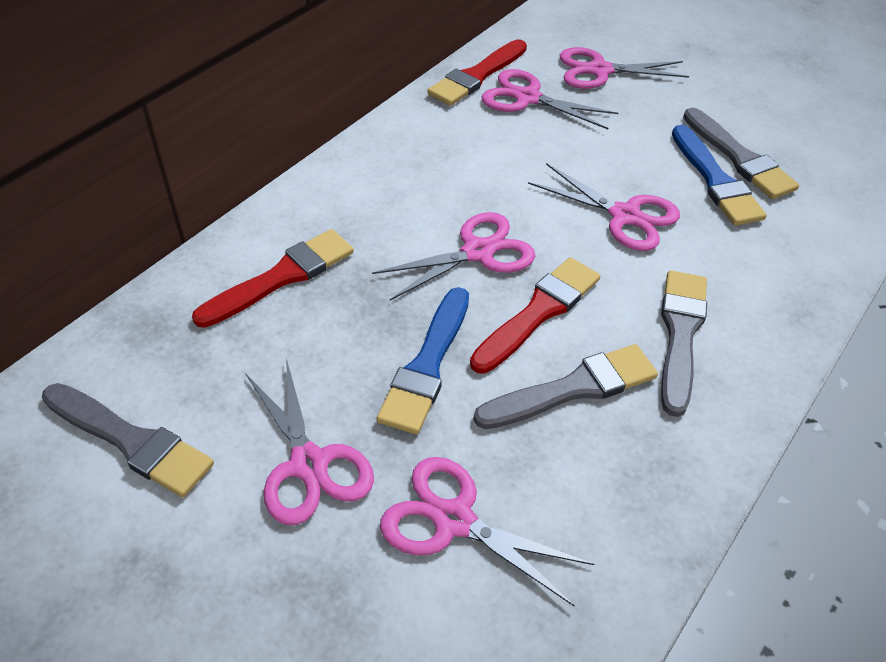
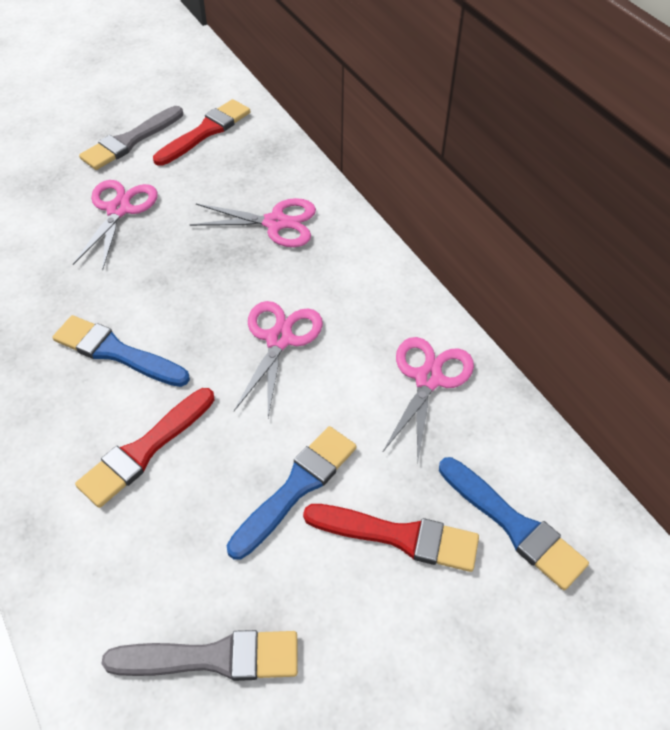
blue brush: 2 -> 3
grey brush: 4 -> 2
pink scissors: 6 -> 4

